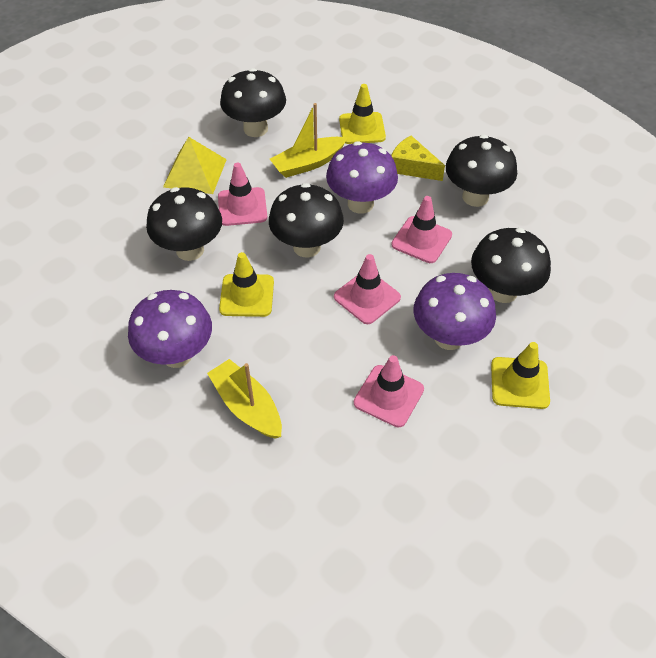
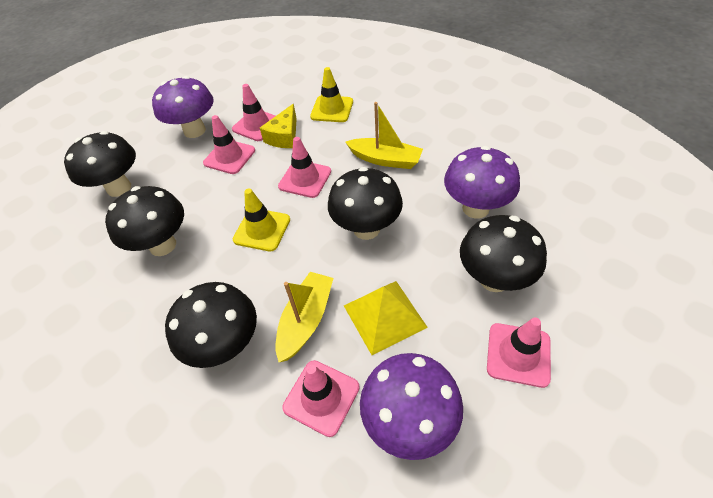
pink traffic cone: 4 -> 5
yellow traffic cone: 3 -> 2

